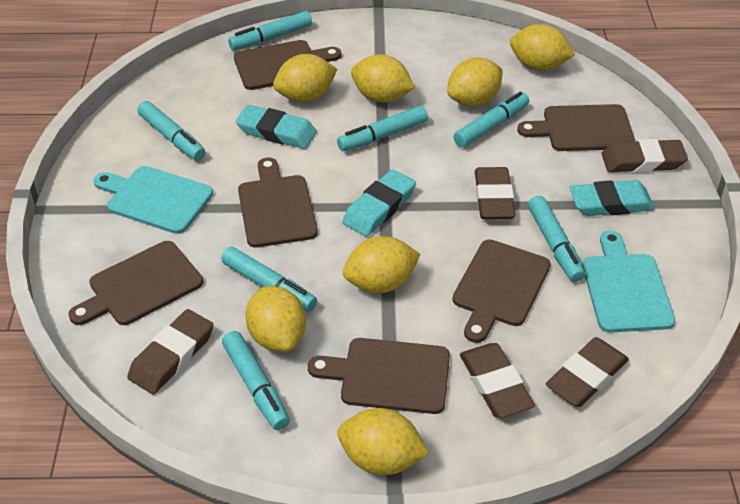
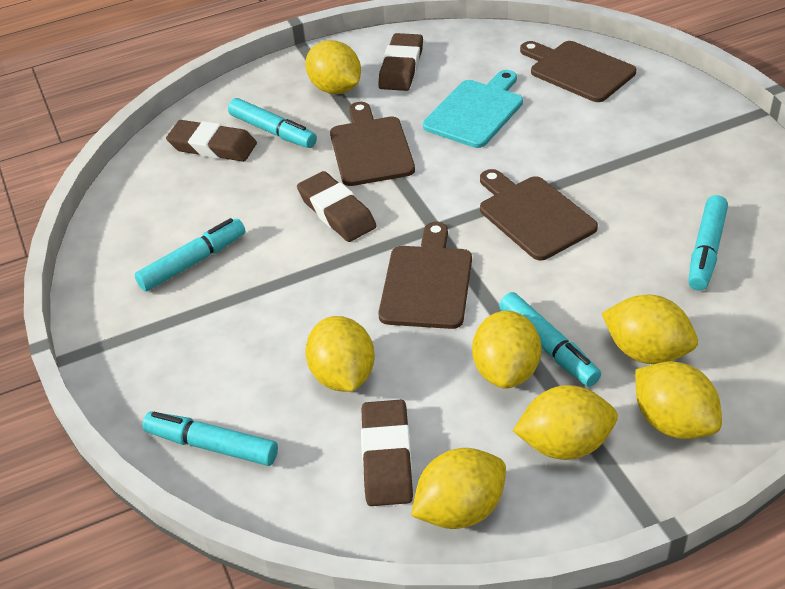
brown cutting board: 6 -> 4
brown eraser: 5 -> 4
turquoise cutting board: 2 -> 1
turquoise eraser: 3 -> 0
turquoise marker: 7 -> 5

